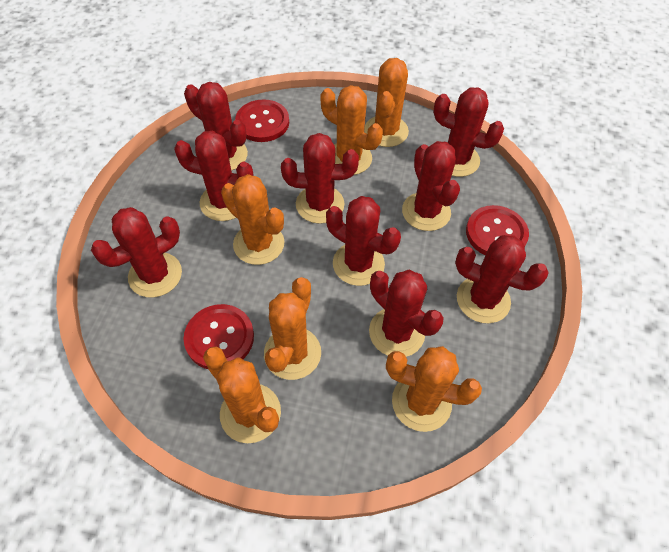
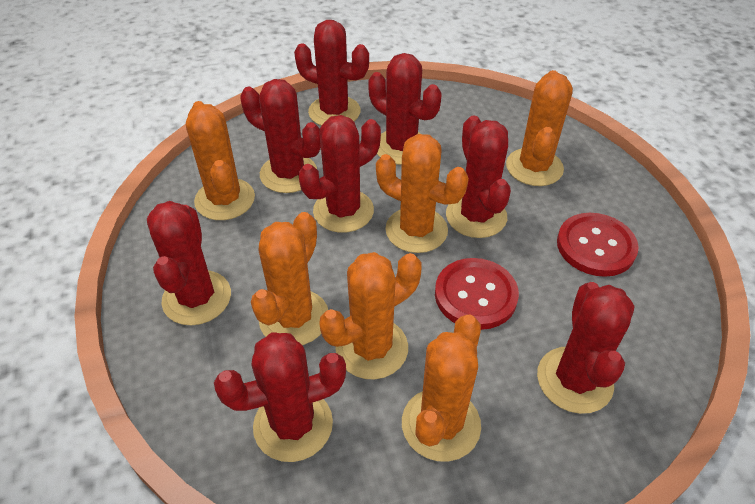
red button: 3 -> 2
red cactus: 9 -> 8

